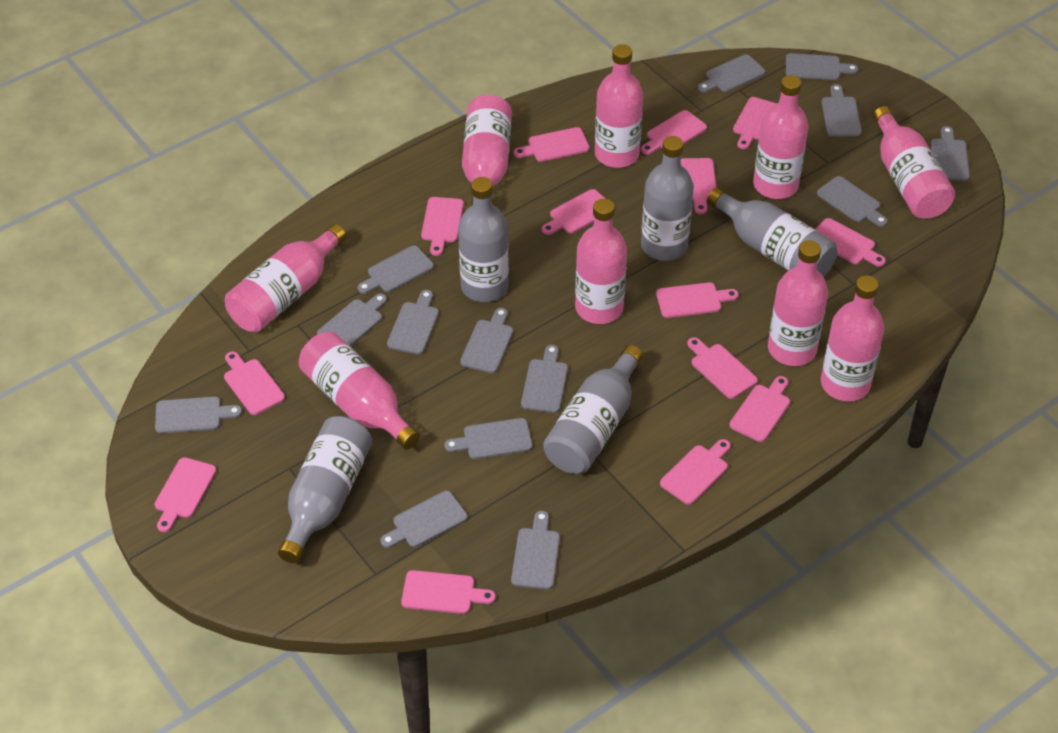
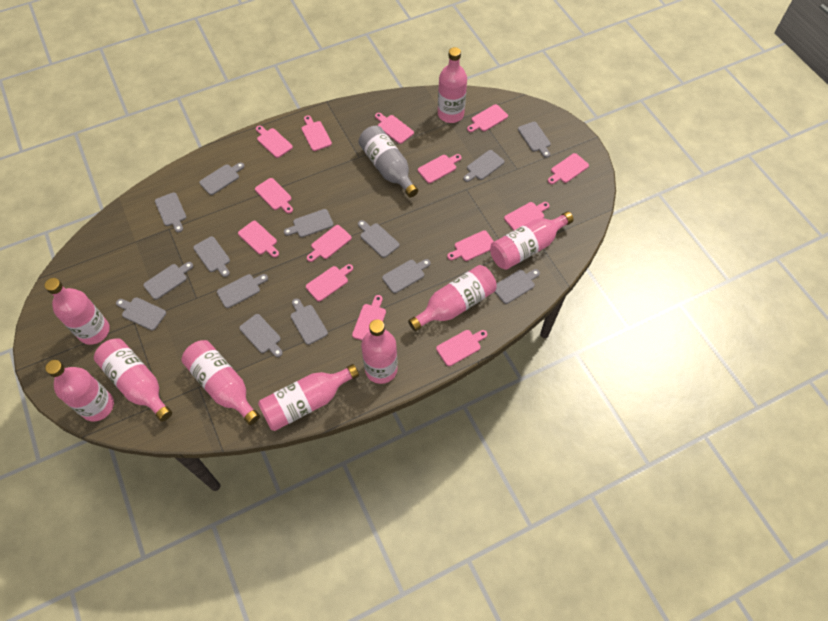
grey bottle: 5 -> 1

